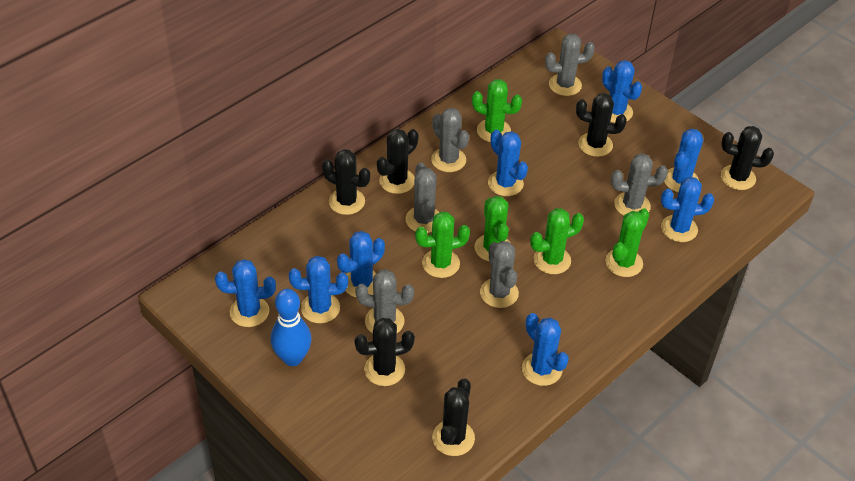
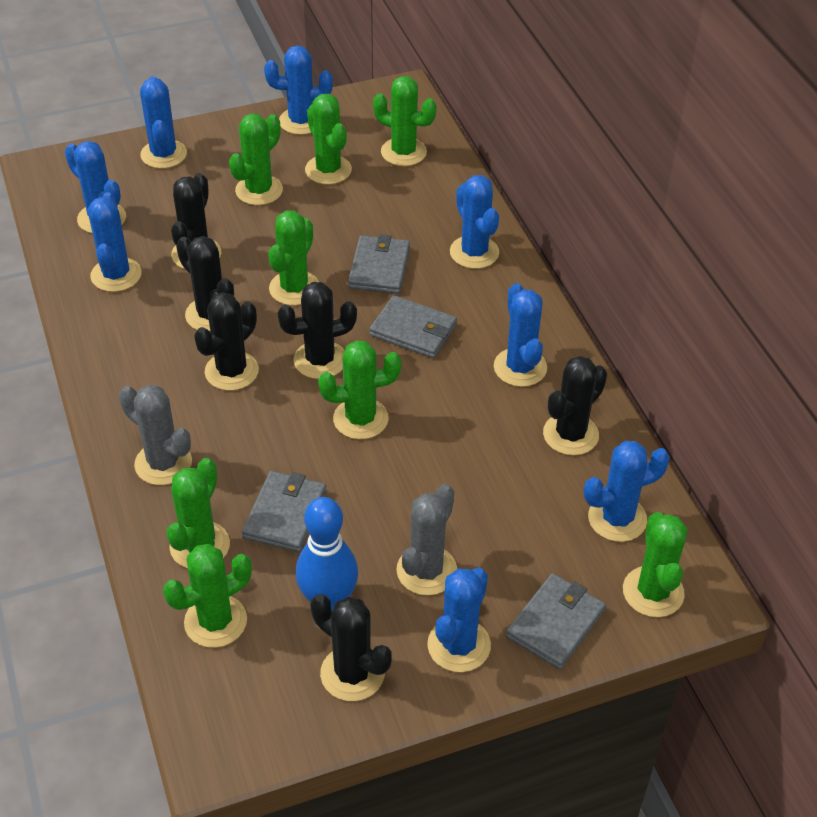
green cactus: 5 -> 8
grey cactus: 6 -> 2
grey wallet: 0 -> 4

